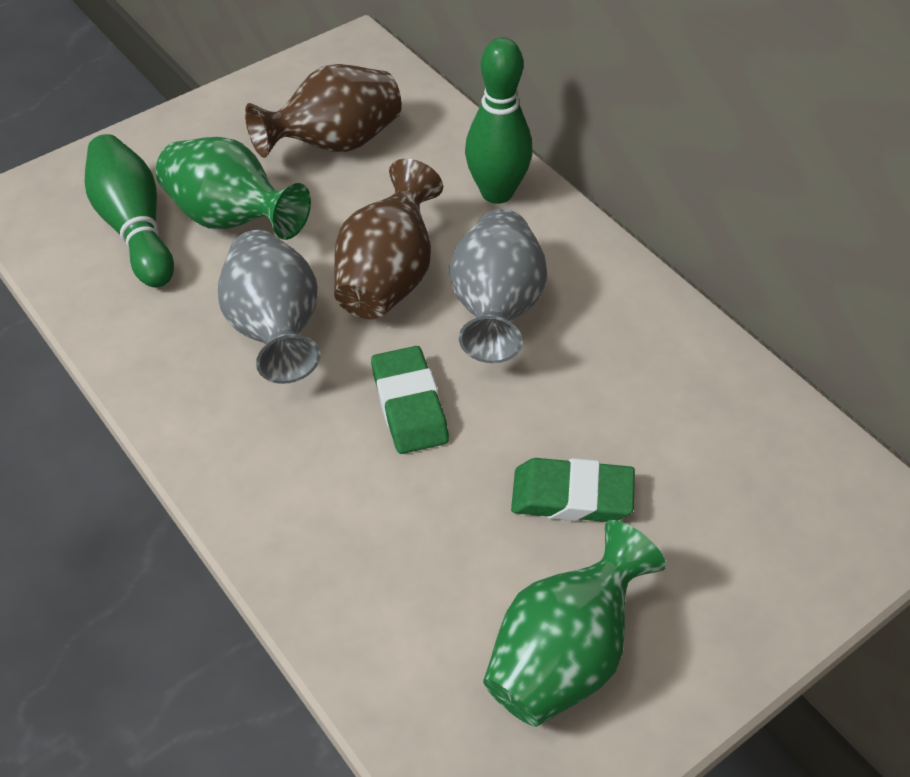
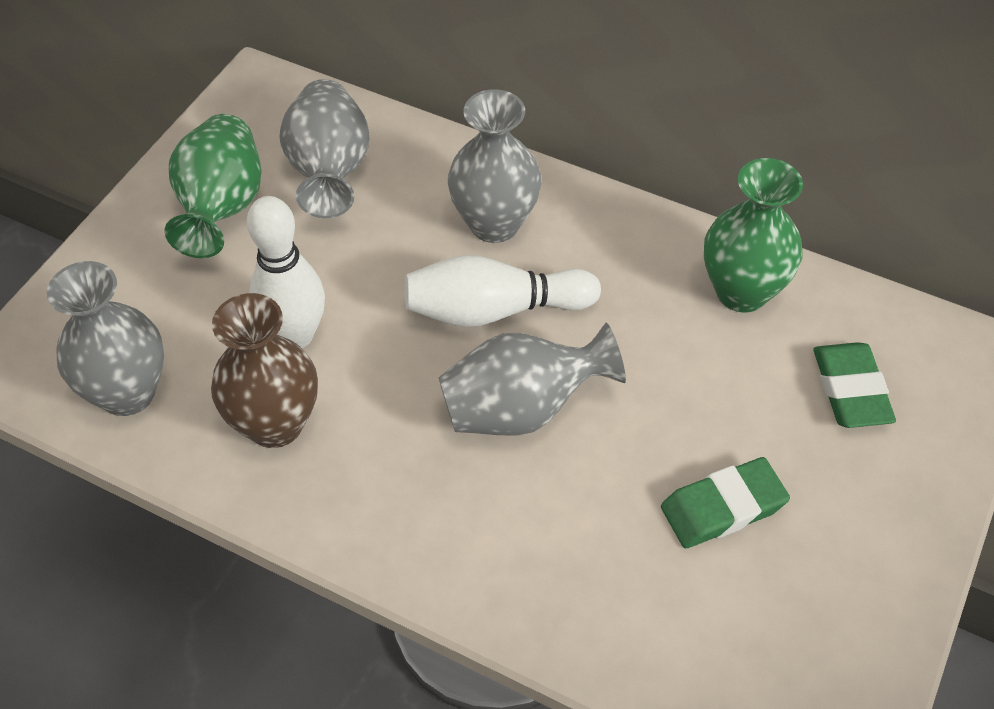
brown vase: 2 -> 1
green bowling pin: 2 -> 0
grey vase: 2 -> 4
white bowling pin: 0 -> 2

